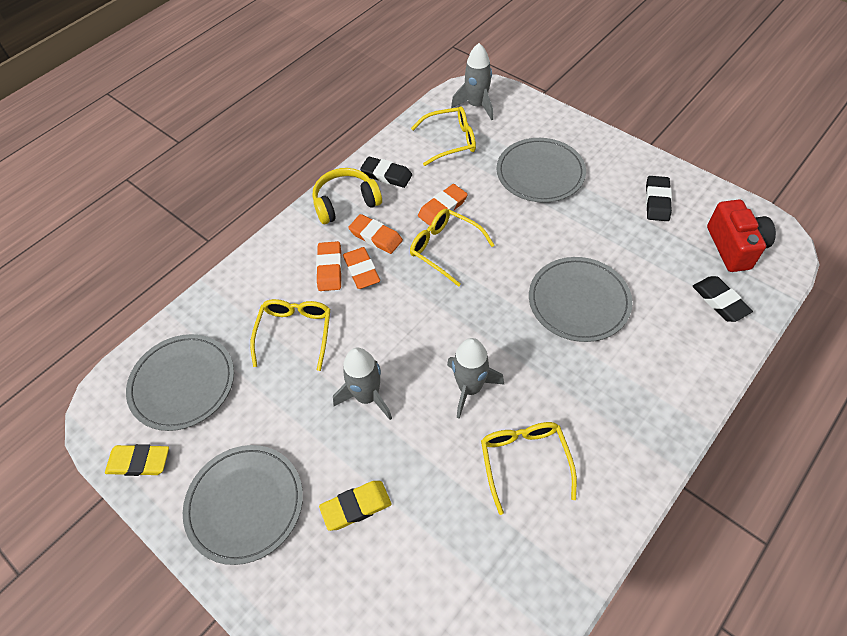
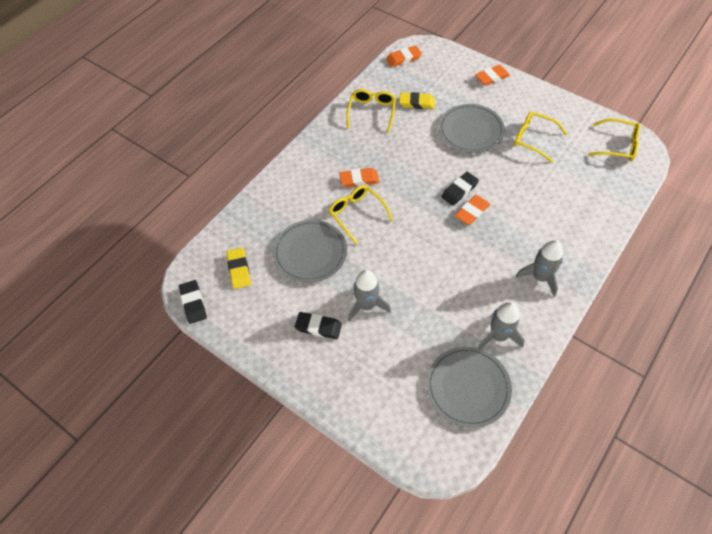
grey plate: 4 -> 3
red camera: 1 -> 0
yellow headphones: 1 -> 0

